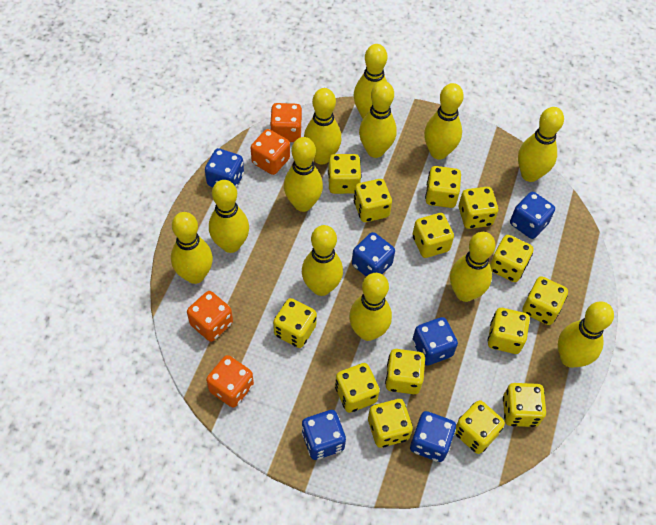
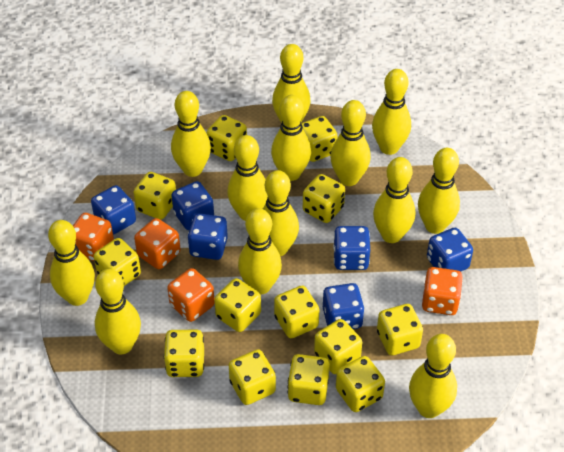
yellow bowling pin: 12 -> 13
yellow dice: 14 -> 13

